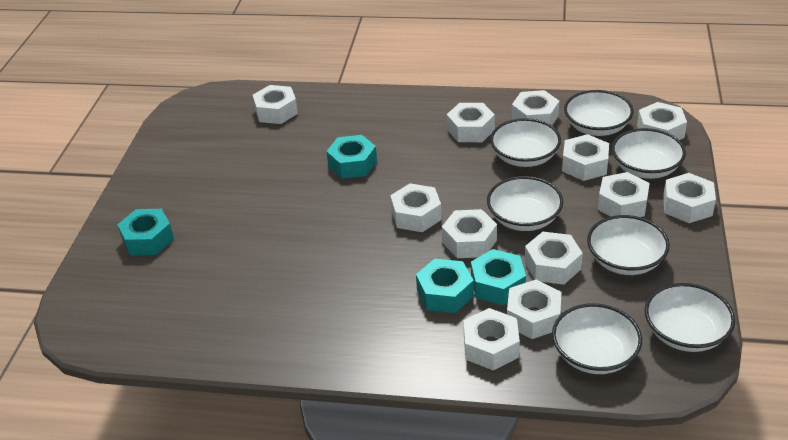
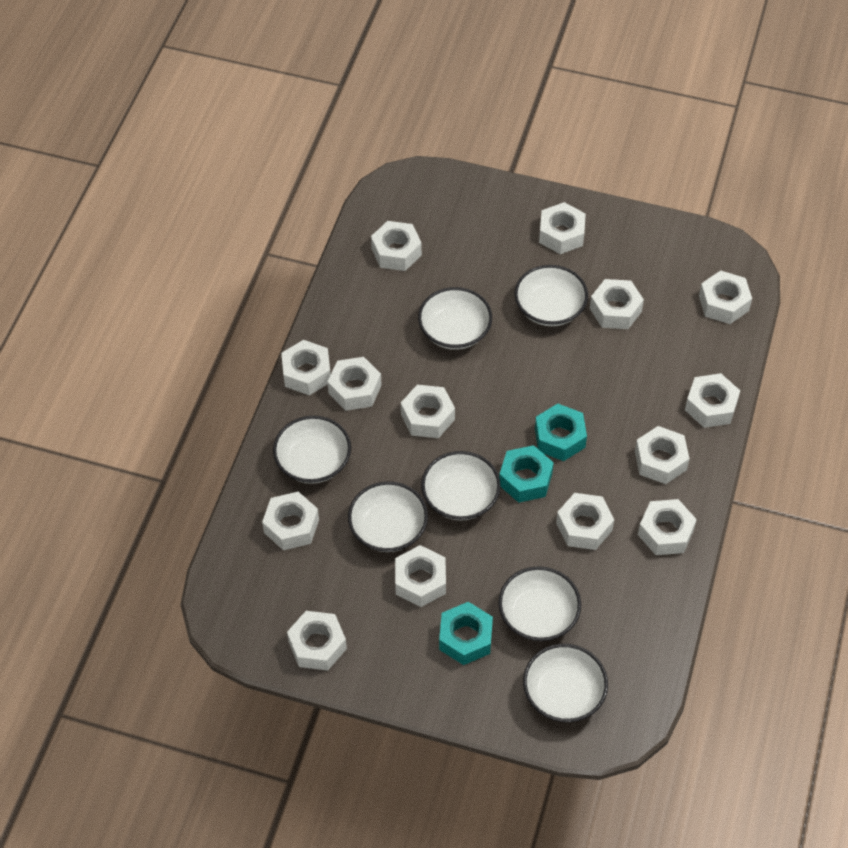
turquoise nut: 4 -> 3
white nut: 12 -> 14

